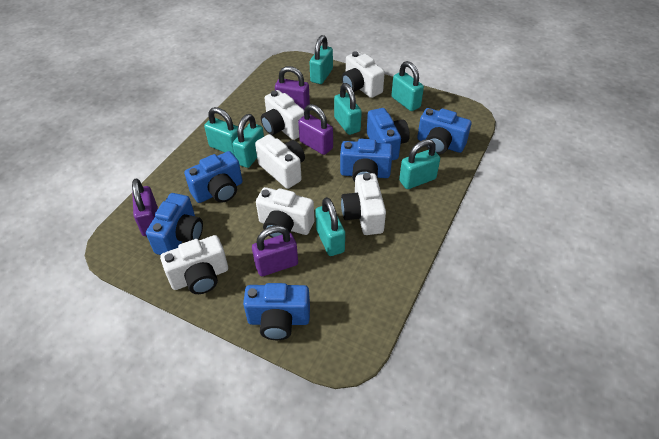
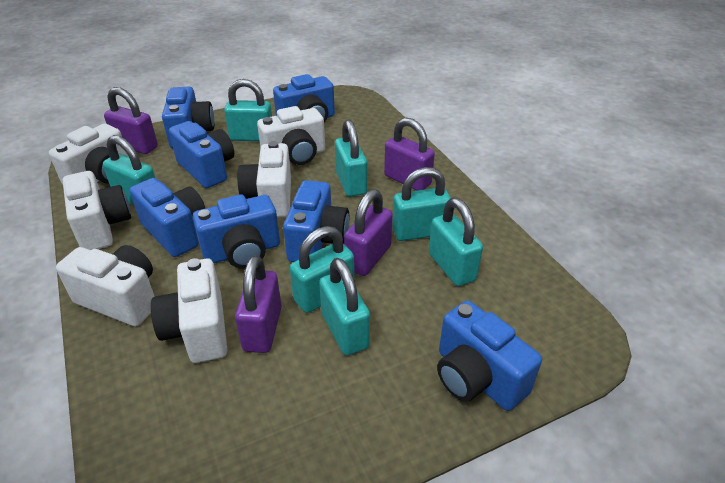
blue camera: 6 -> 7

